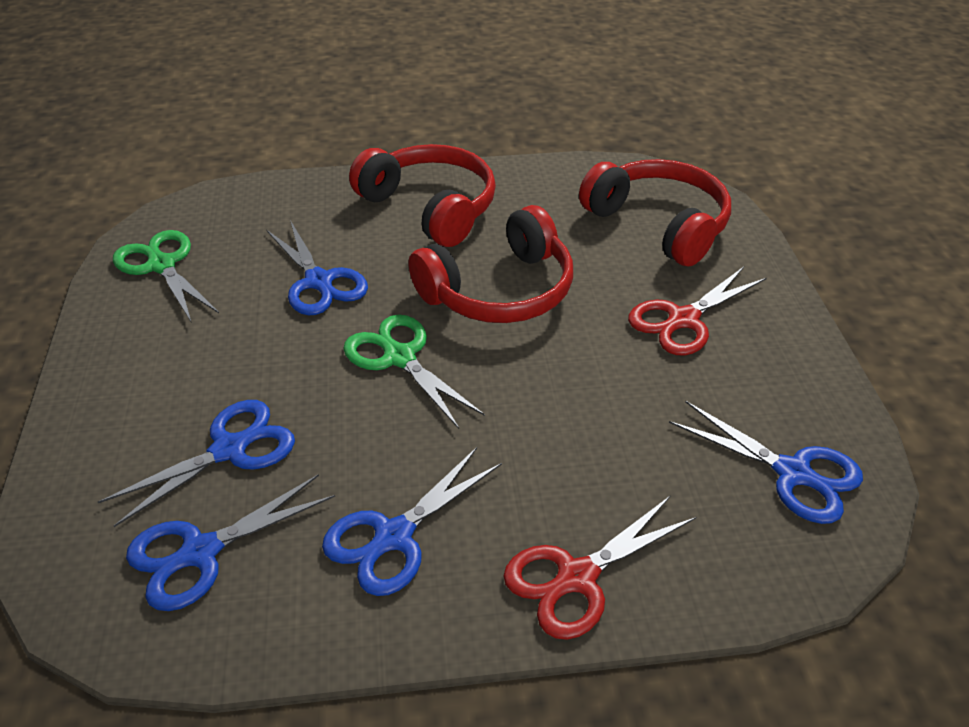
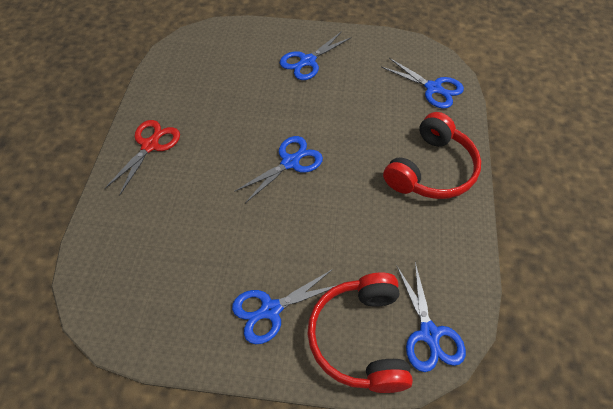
green scissors: 2 -> 0
red headphones: 3 -> 2
red scissors: 2 -> 1

